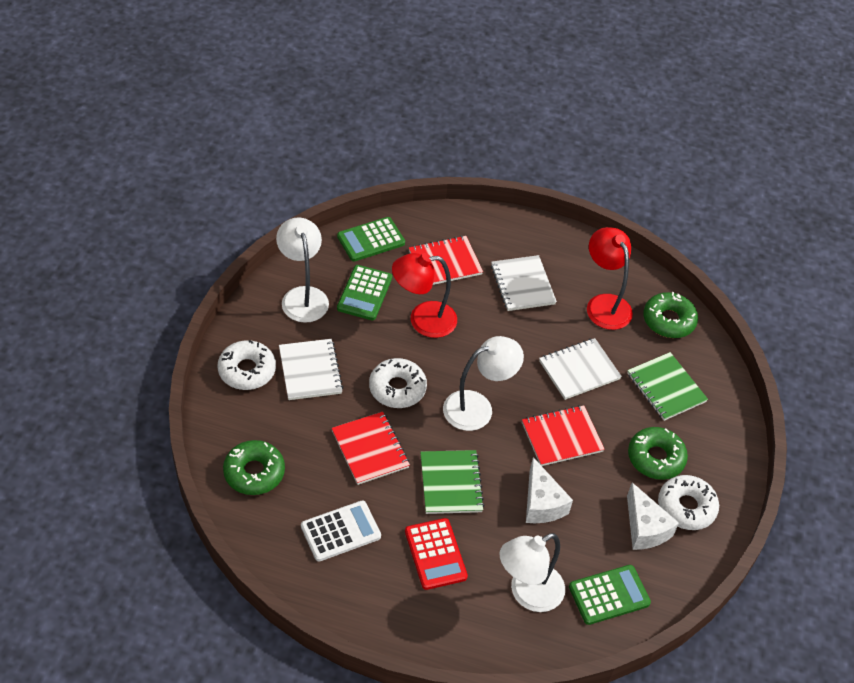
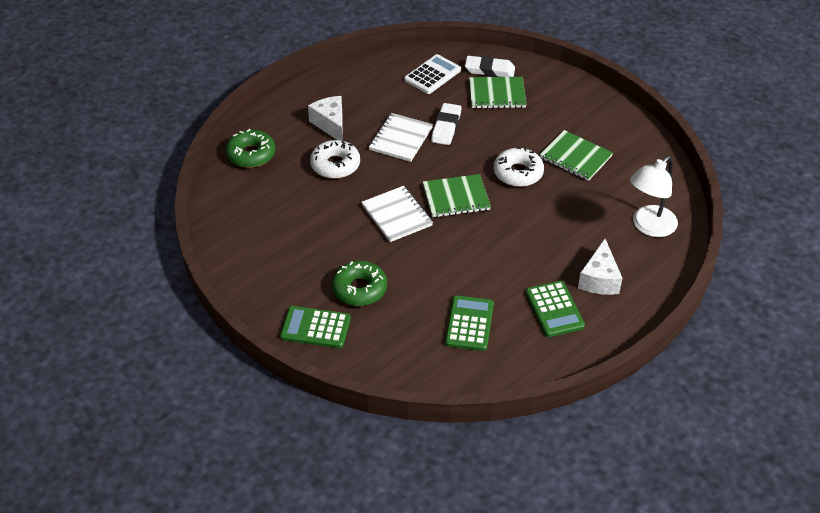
green donut: 3 -> 2
green notebook: 2 -> 3
red calculator: 1 -> 0
red lamp: 2 -> 0
red notebook: 3 -> 0
white donut: 3 -> 2
white eraser: 0 -> 2
white lamp: 3 -> 1
white notebook: 3 -> 2

